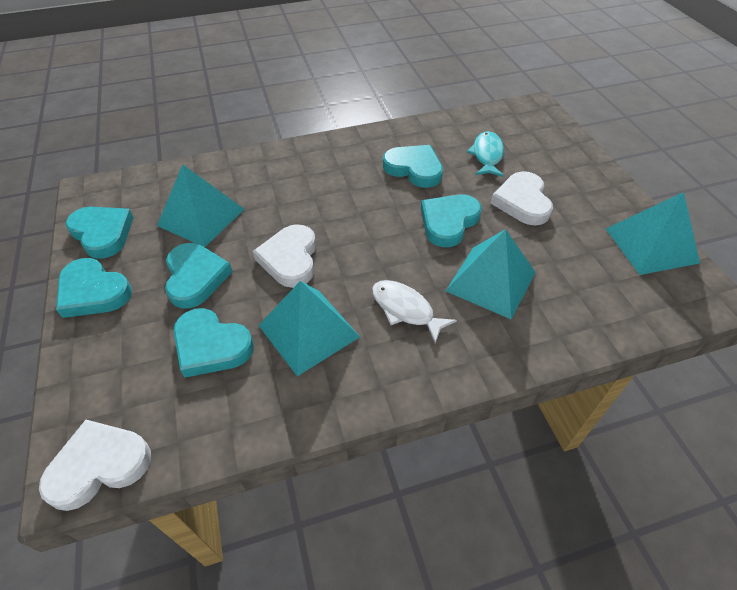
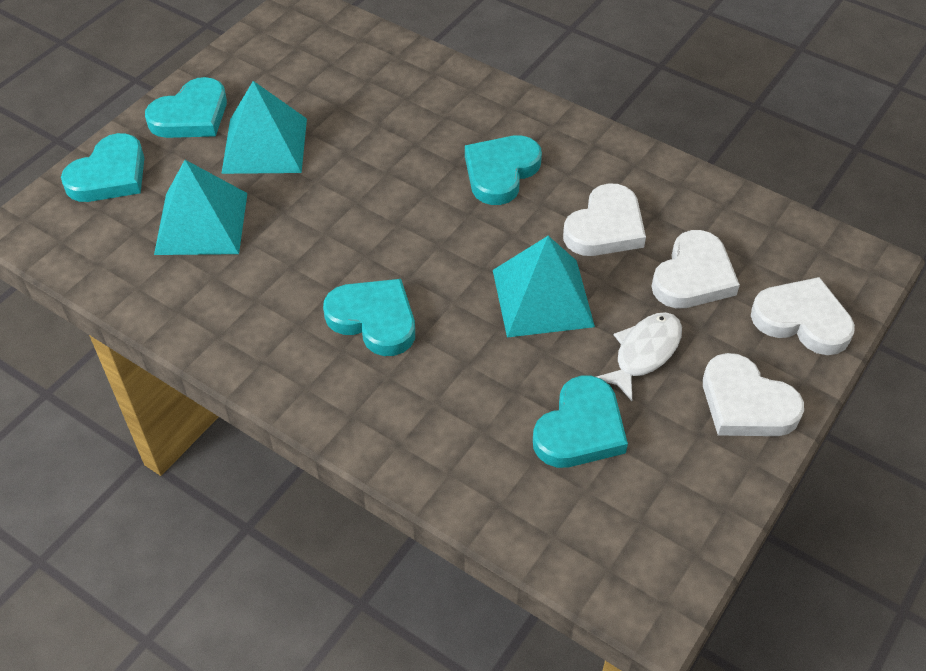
turquoise fish: 1 -> 0
turquoise heart: 6 -> 5
turquoise pyramid: 4 -> 3
white heart: 3 -> 4

